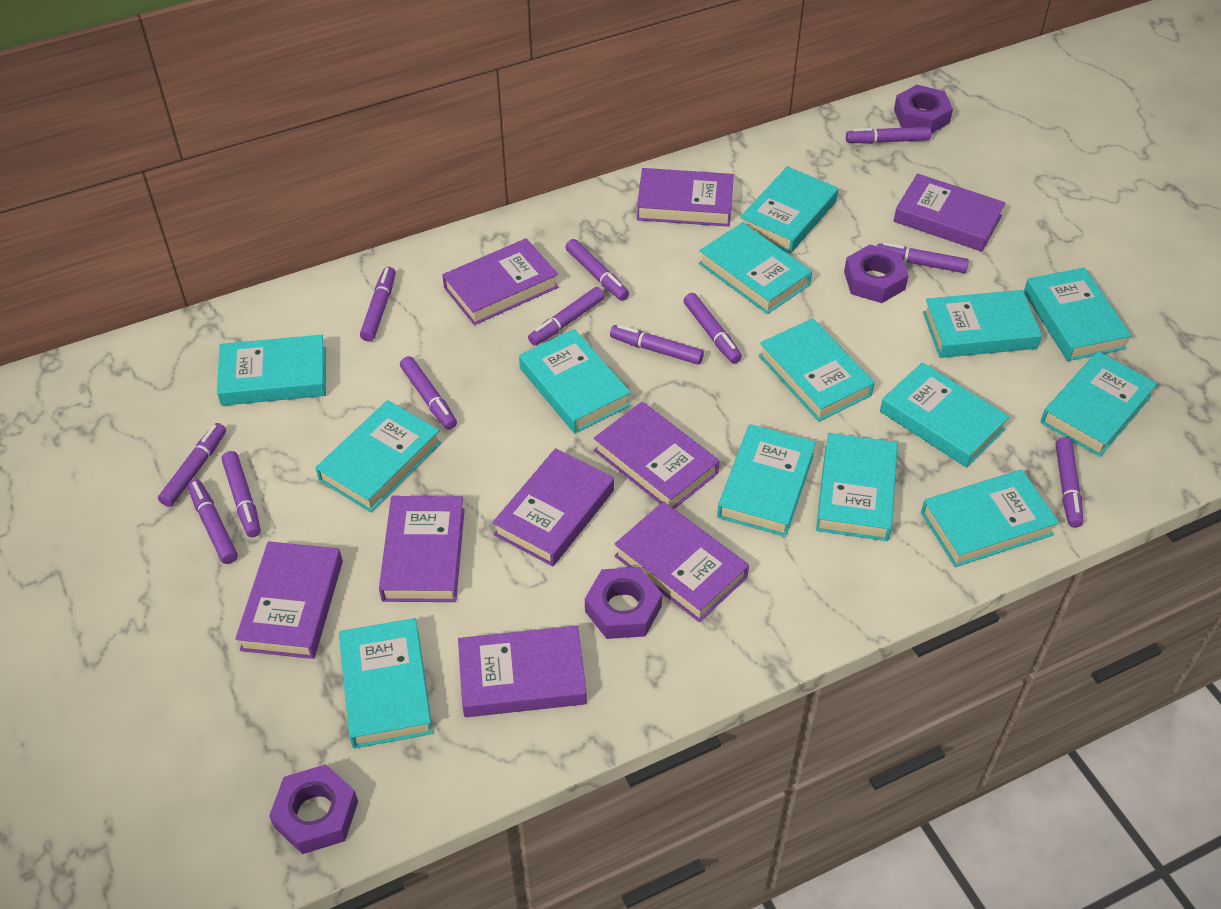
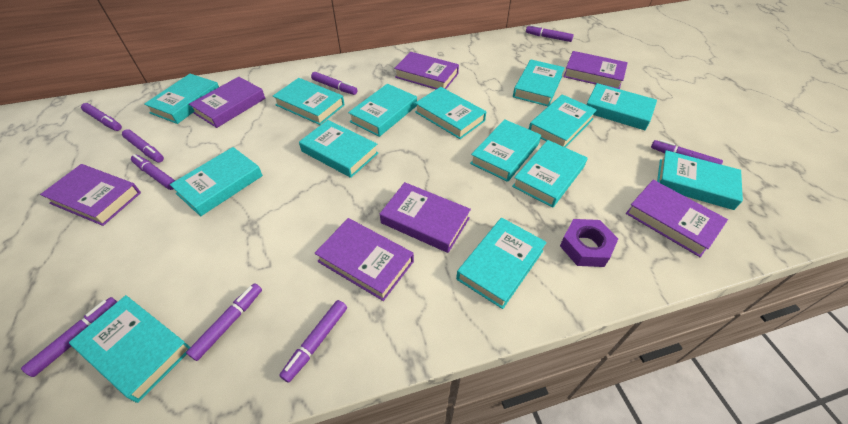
purple book: 9 -> 7
purple marker: 12 -> 9
purple nut: 4 -> 1

